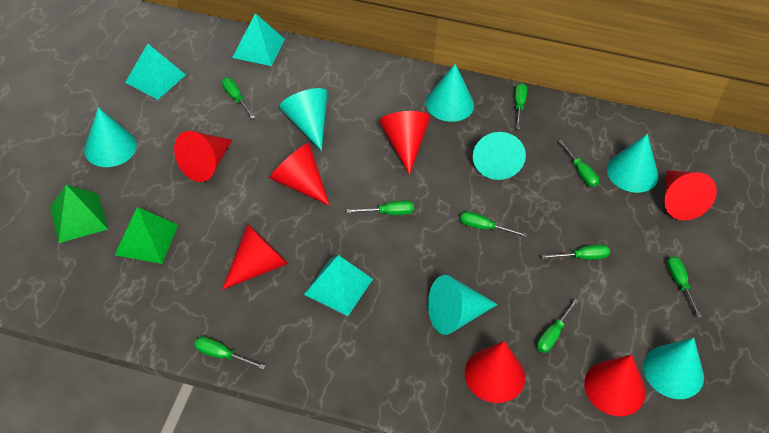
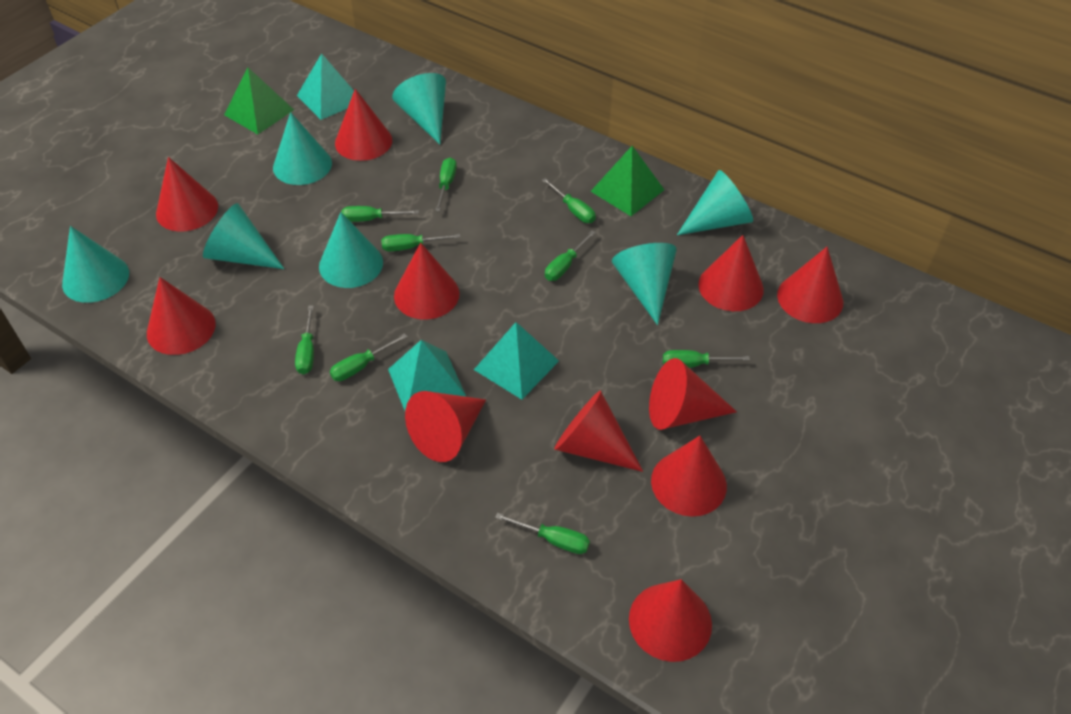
red cone: 7 -> 11

